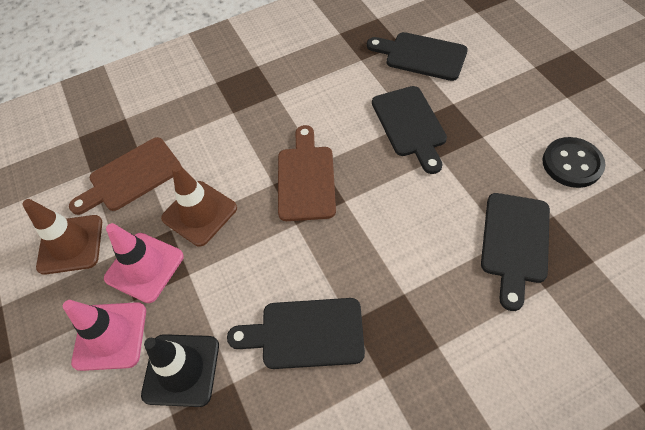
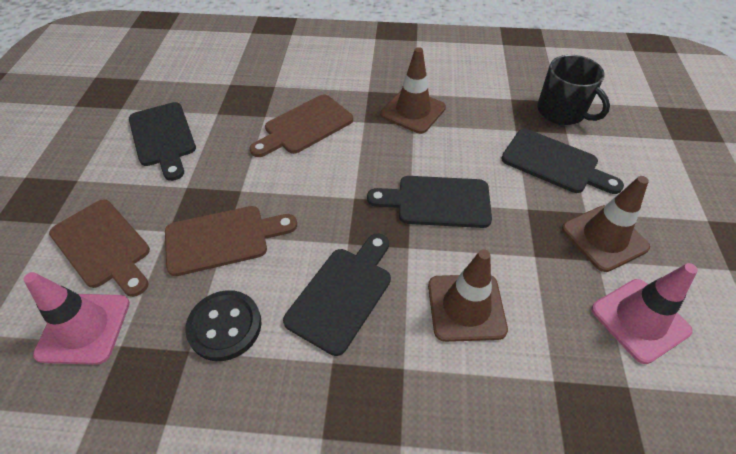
black mug: 0 -> 1
black traffic cone: 1 -> 0
brown cutting board: 2 -> 3
brown traffic cone: 2 -> 3

